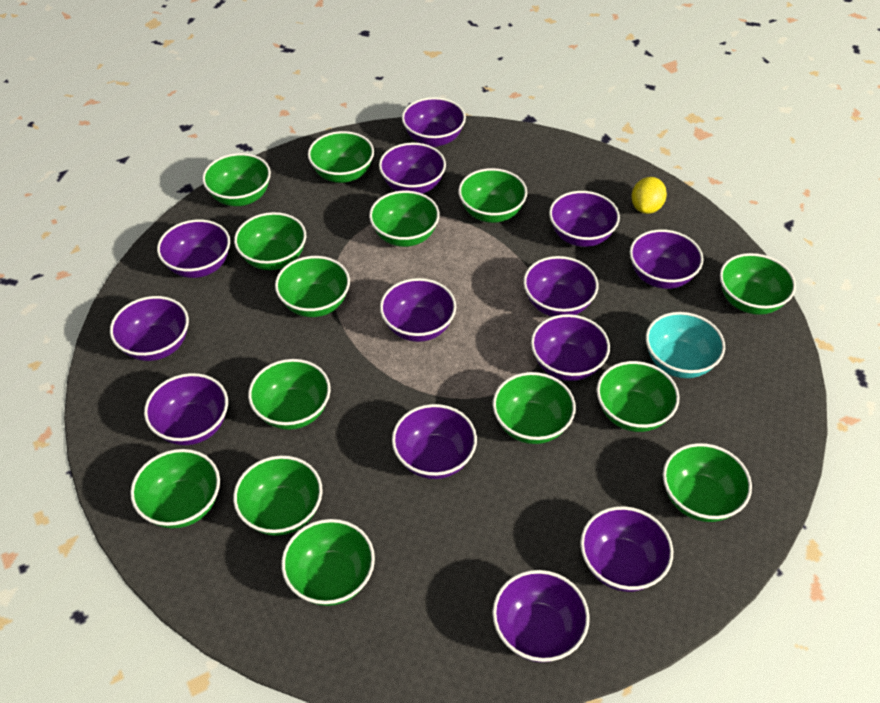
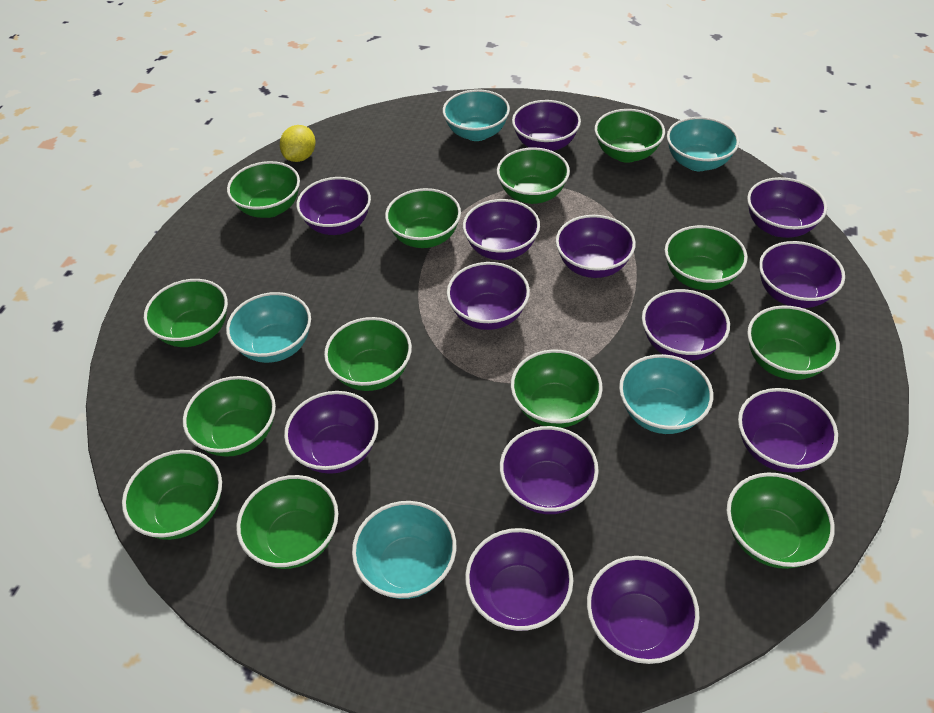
green bowl: 14 -> 13
turquoise bowl: 1 -> 5

